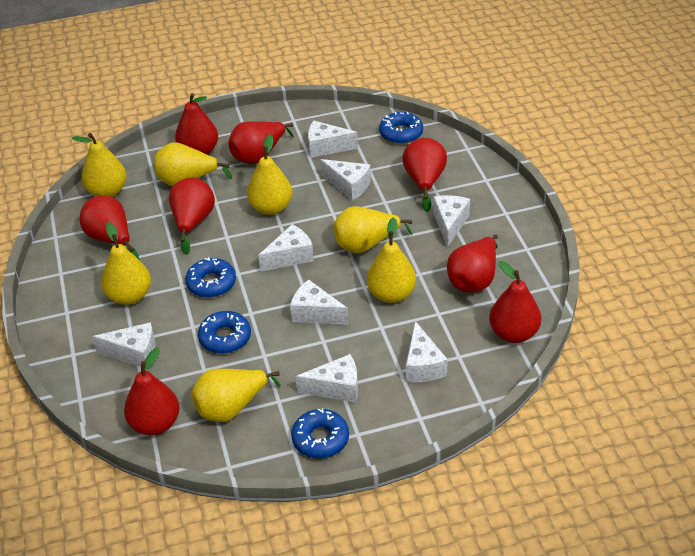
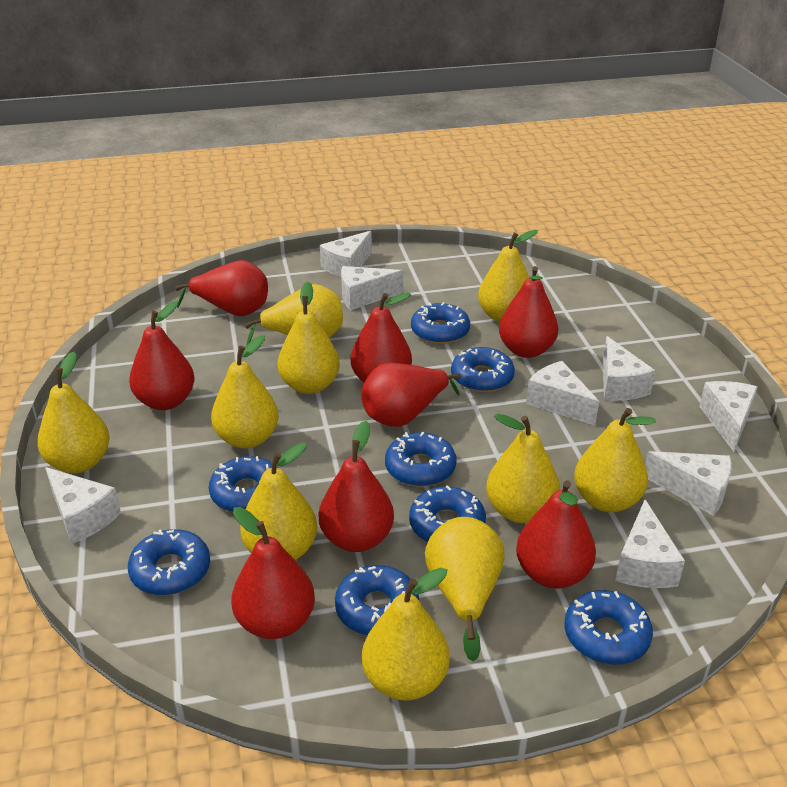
blue donut: 4 -> 8
yellow pear: 7 -> 10

